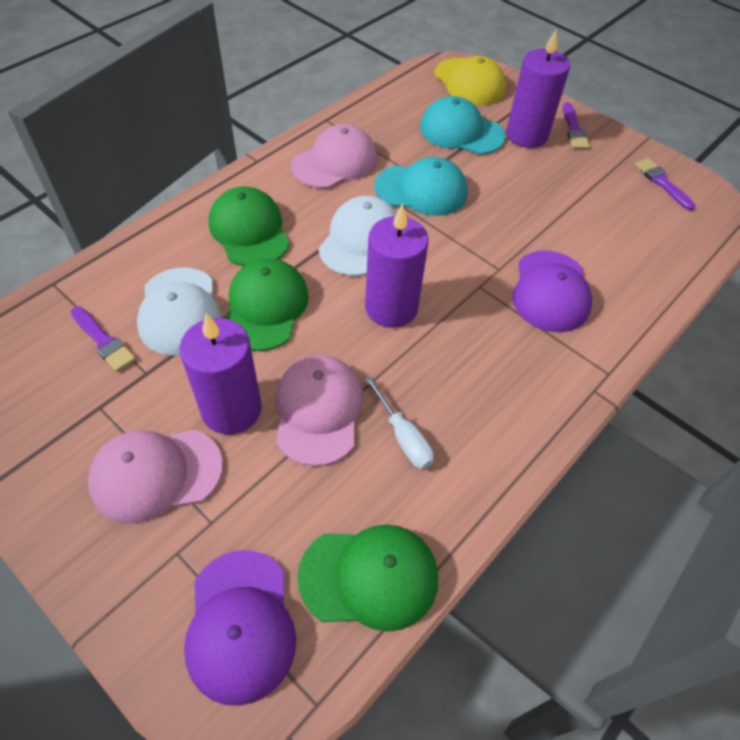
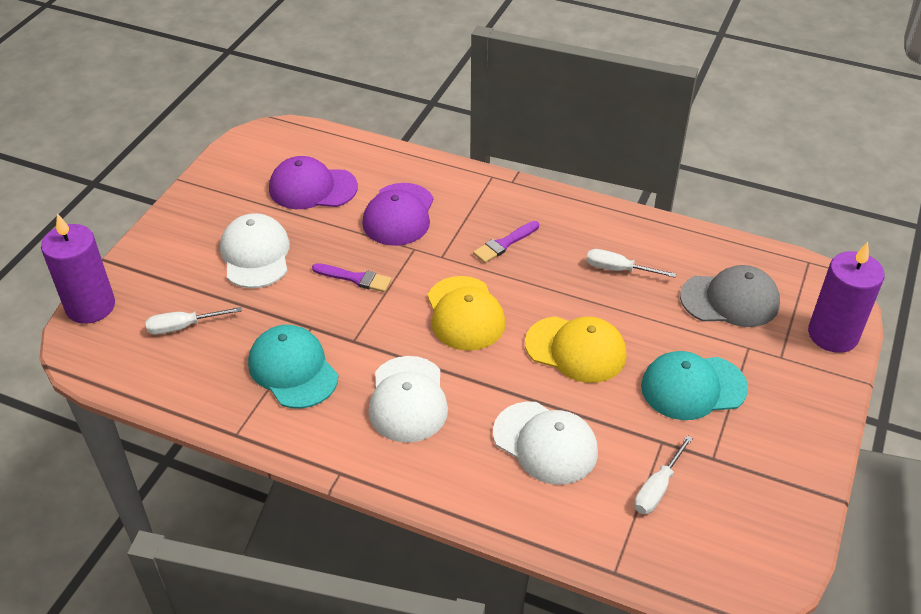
green cap: 3 -> 0
grey cap: 0 -> 1
pink cap: 3 -> 0
purple brush: 3 -> 2
purple candle: 3 -> 2
white cap: 2 -> 3
white screwdriver: 1 -> 3
yellow cap: 1 -> 2

